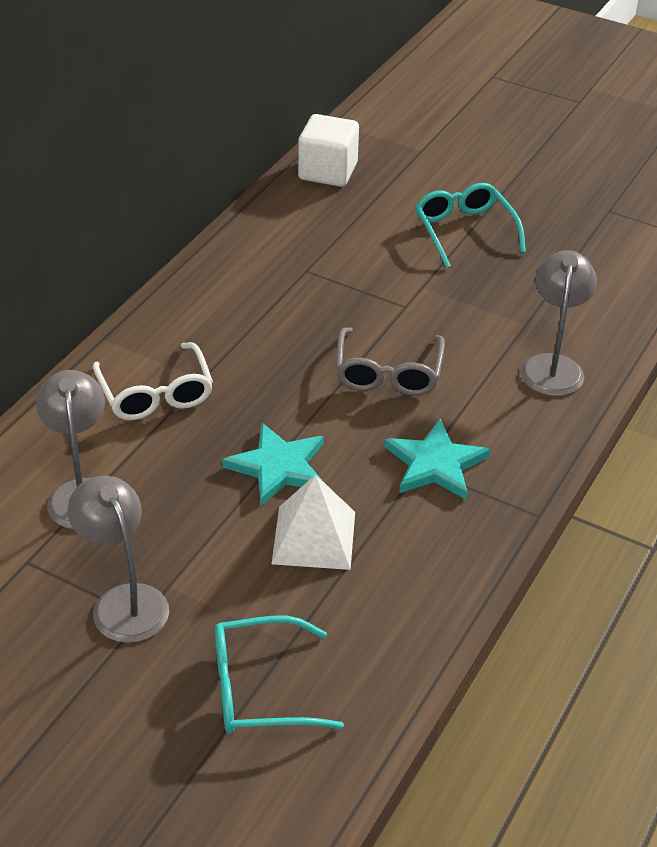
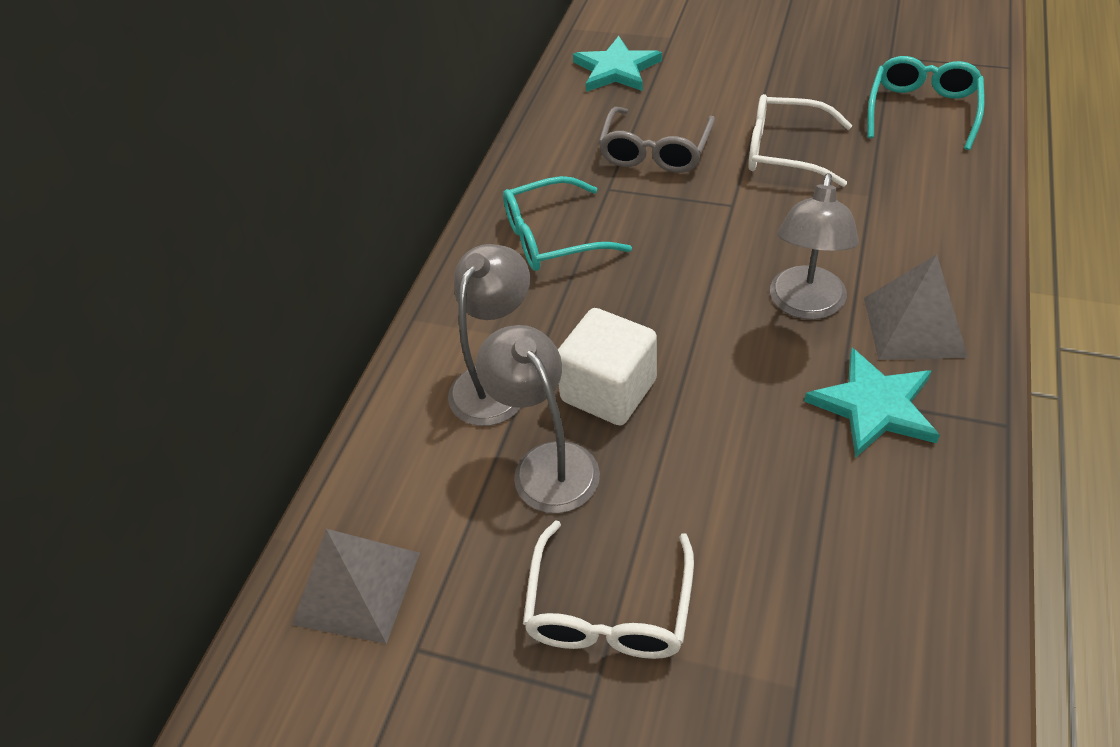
grey pyramid: 0 -> 2
white glasses: 1 -> 2
white pyramid: 1 -> 0

